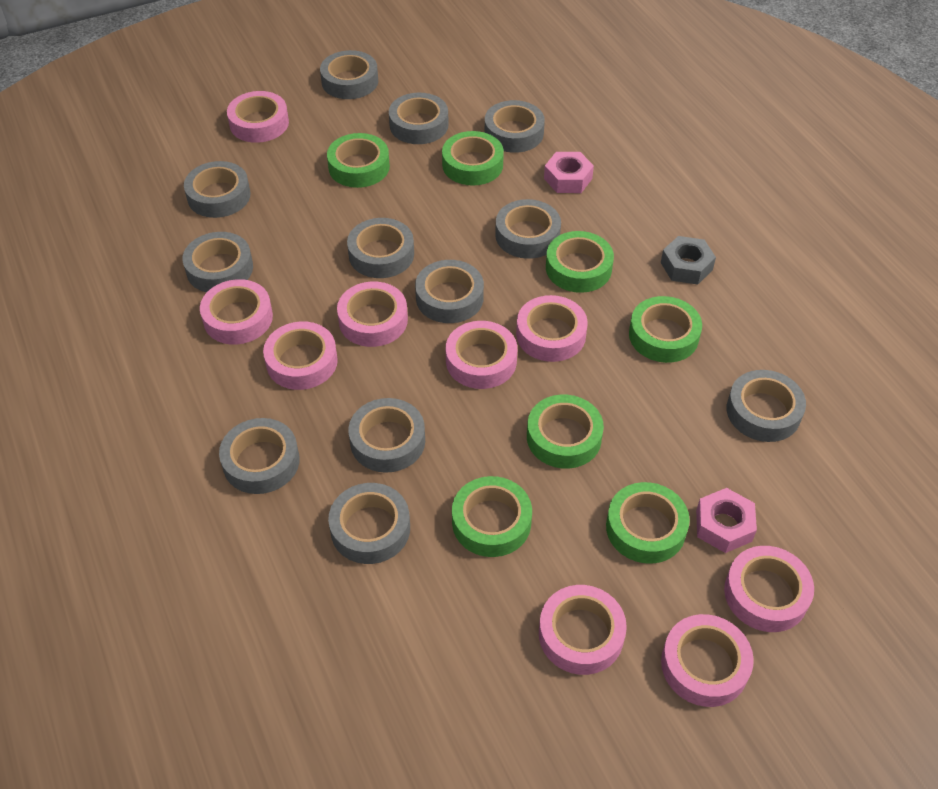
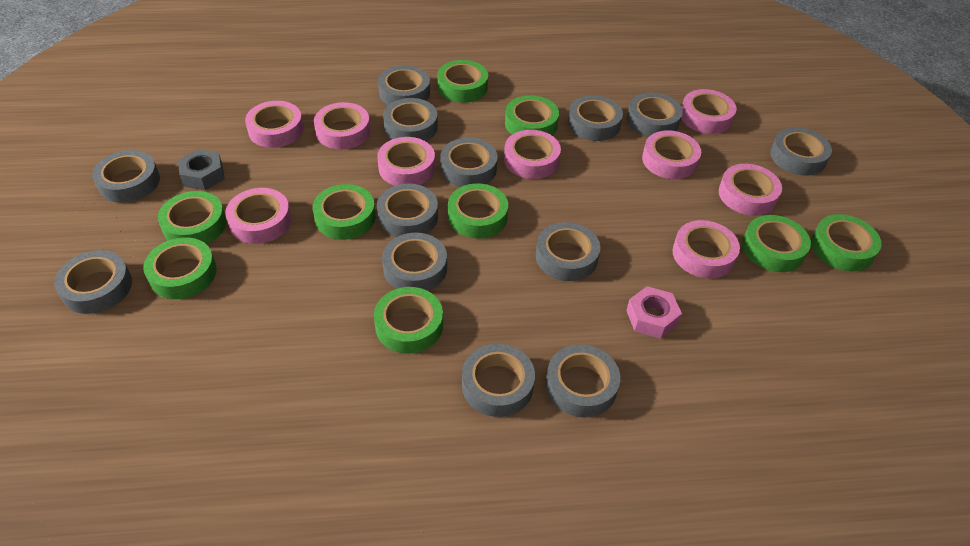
green tape: 7 -> 9
grey tape: 12 -> 13
pink nut: 2 -> 1

